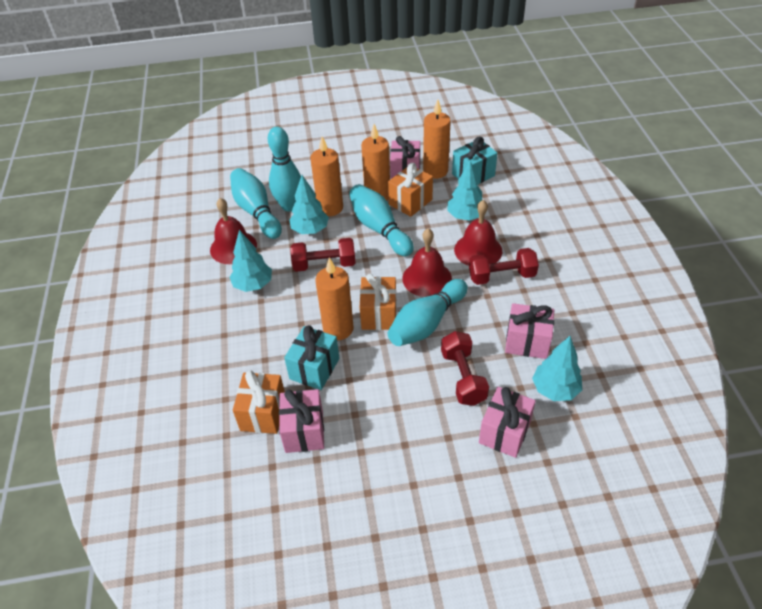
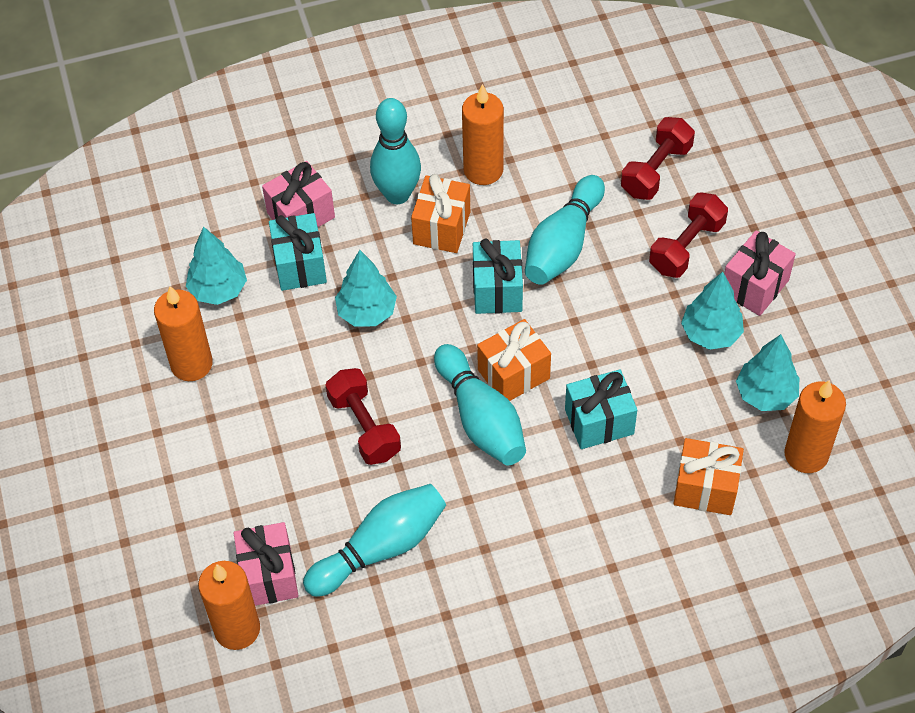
pink gift: 4 -> 3
red bell: 3 -> 0
turquoise gift: 2 -> 3

